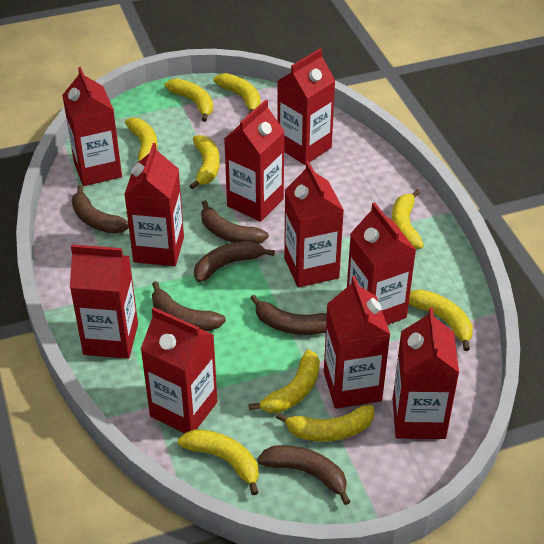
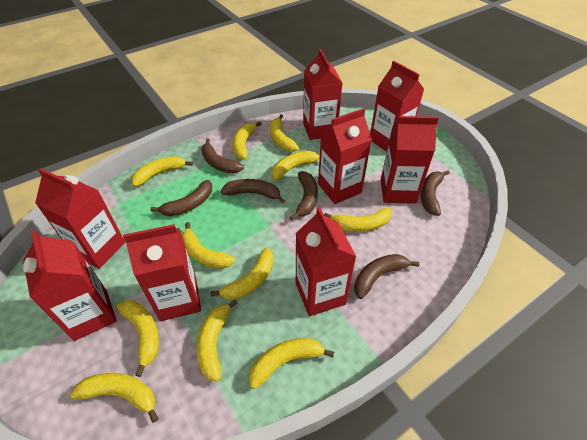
red carton: 10 -> 8
yellow banana: 9 -> 11

